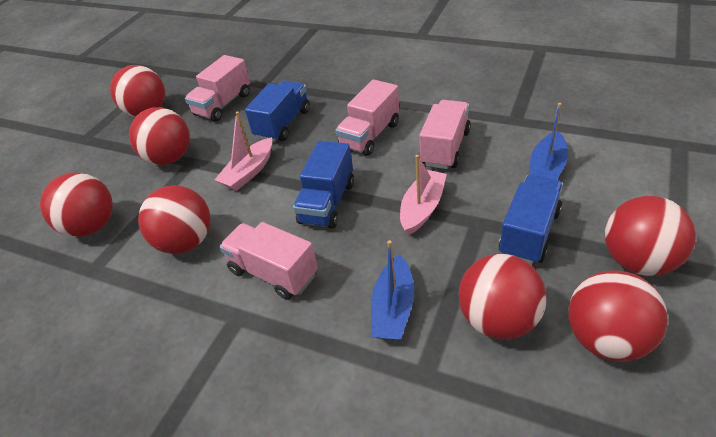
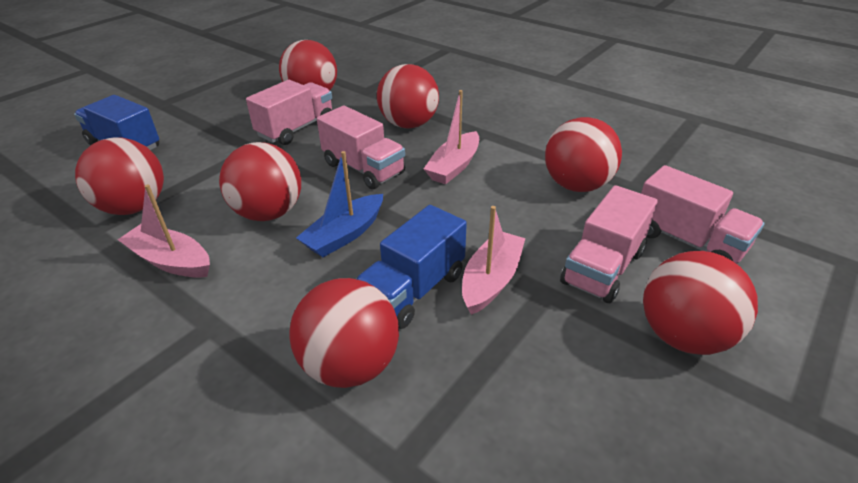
blue boat: 2 -> 1
blue truck: 3 -> 2
pink boat: 2 -> 3

